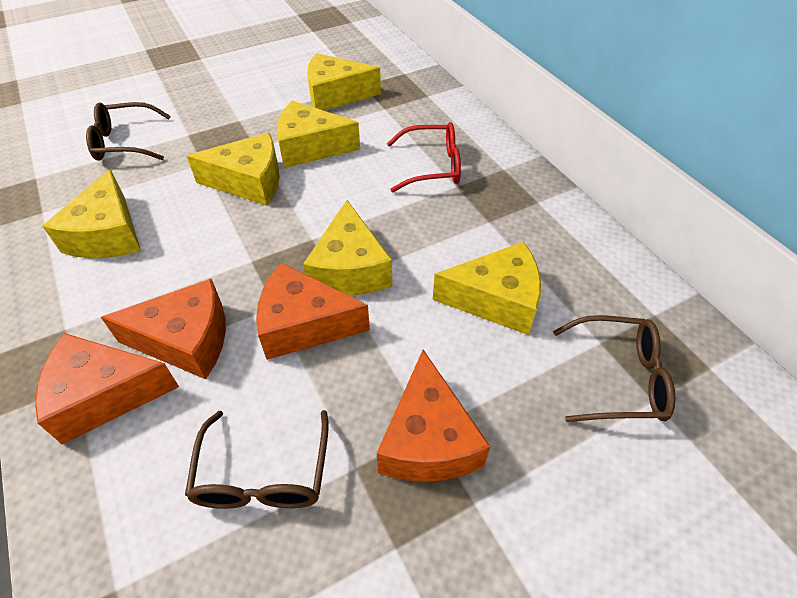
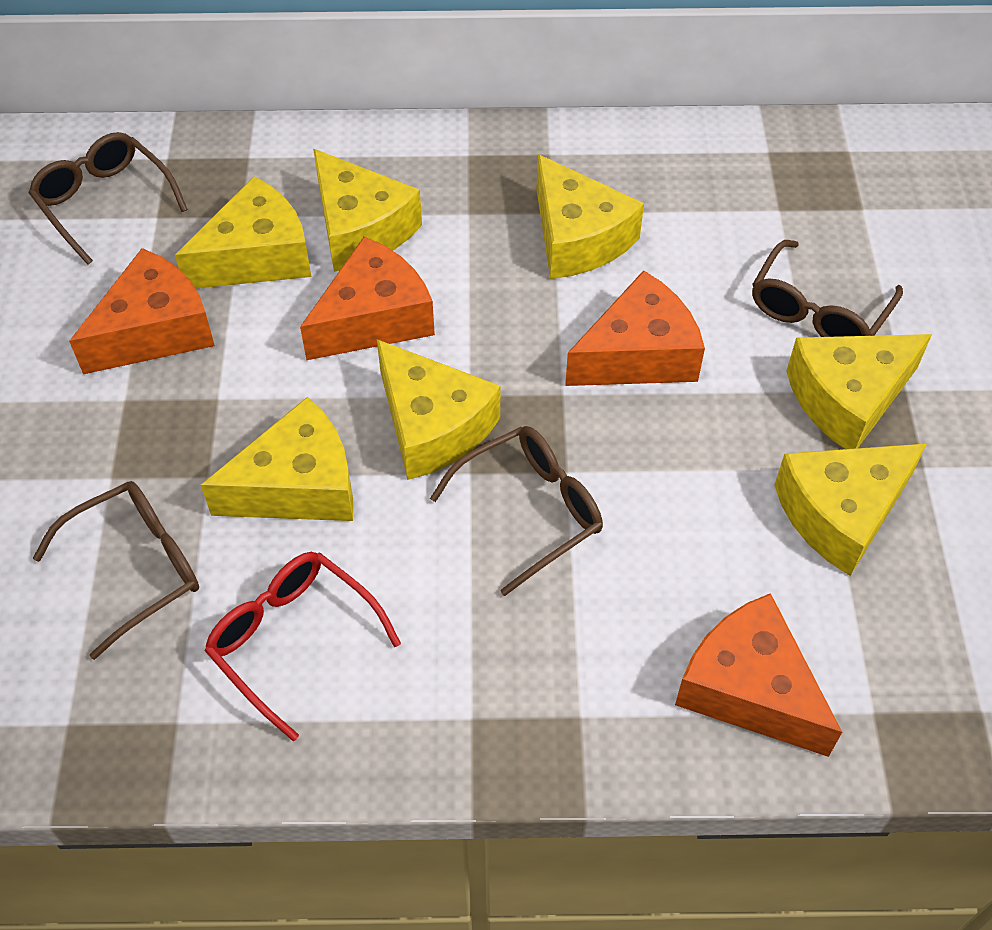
brown glasses: 3 -> 4
yellow cheese: 6 -> 7

